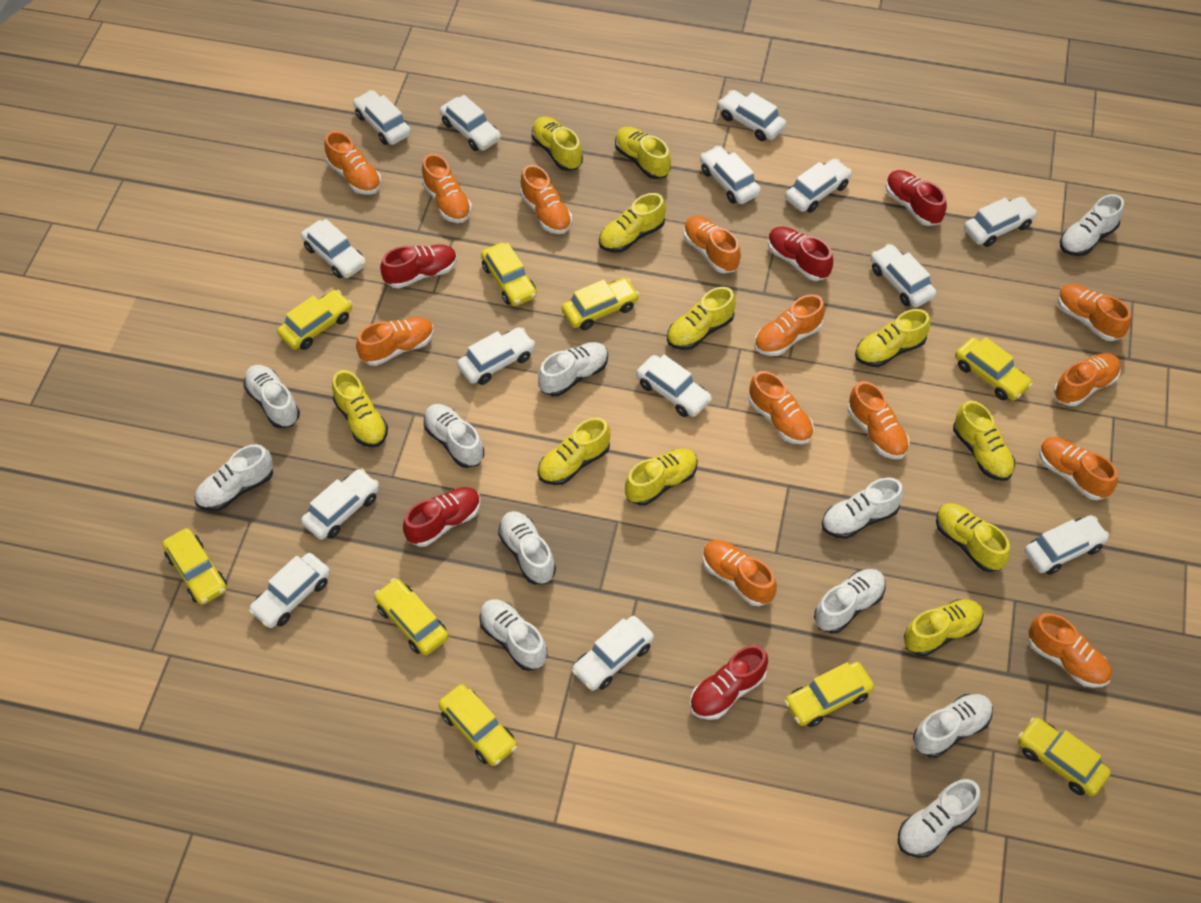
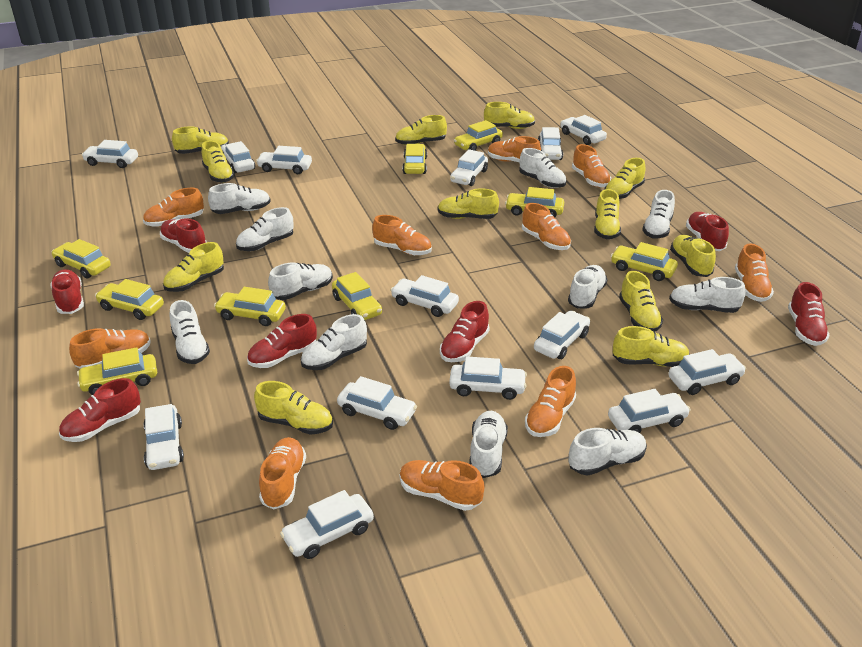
orange shoe: 13 -> 10
red shoe: 5 -> 7
yellow shoe: 11 -> 12

